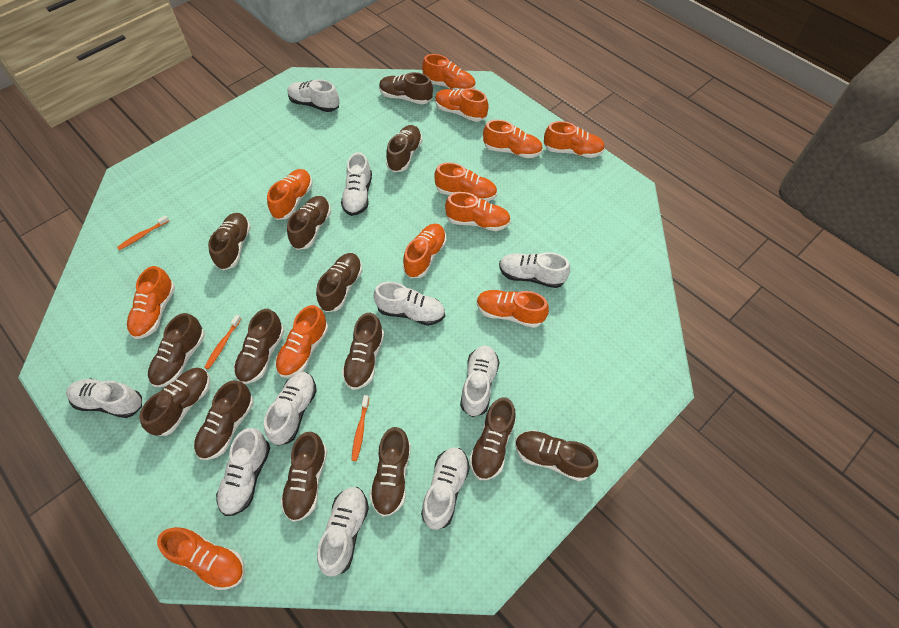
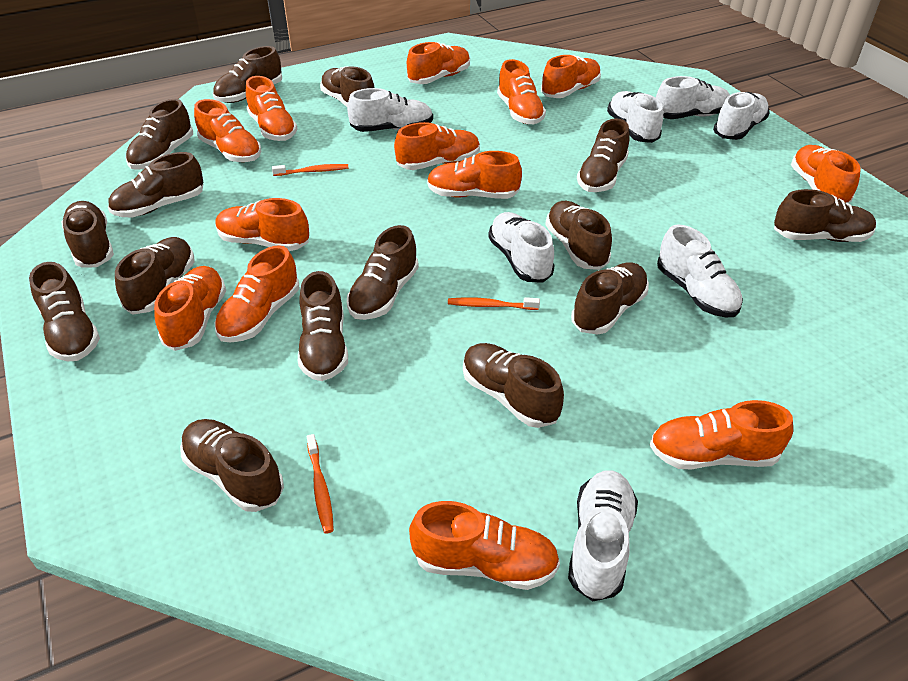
brown shoe: 14 -> 15
orange shoe: 12 -> 13
white shoe: 10 -> 7

